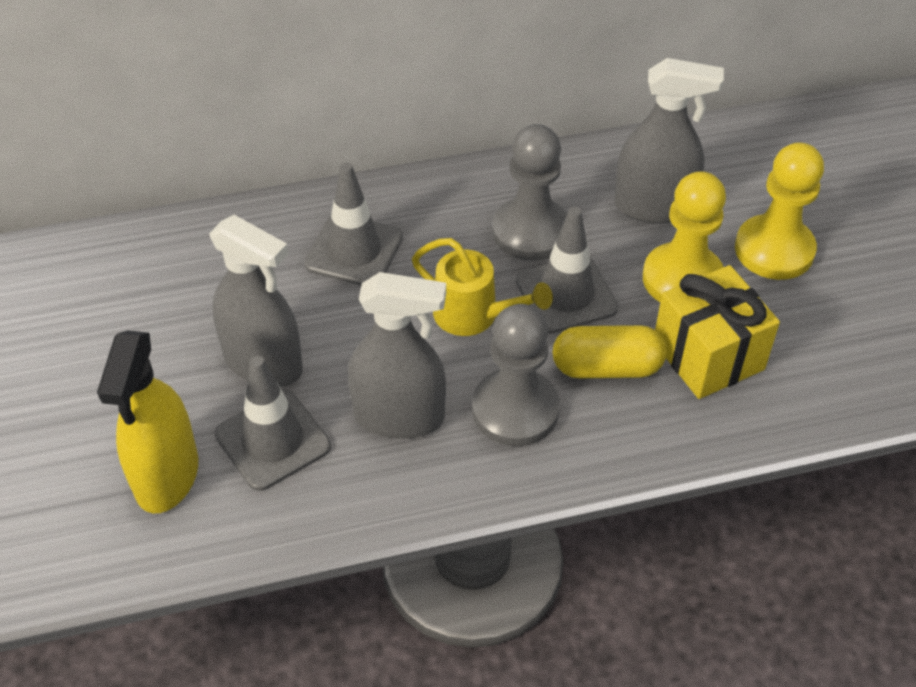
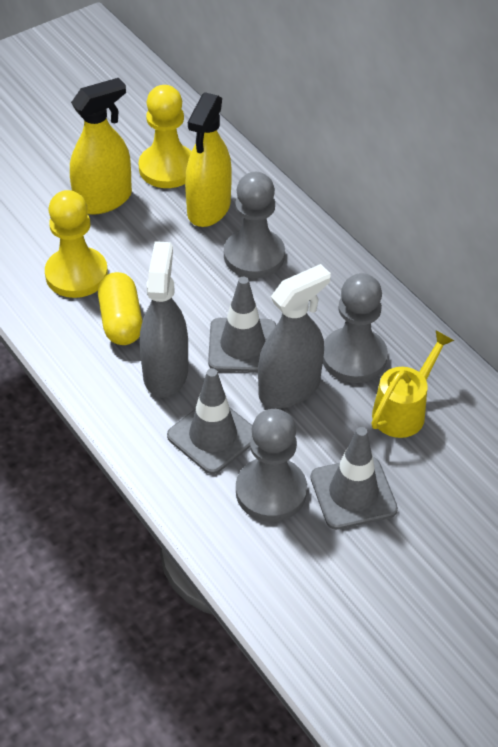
grey pawn: 2 -> 3
grey spray bottle: 3 -> 2
yellow gift: 1 -> 0
yellow spray bottle: 1 -> 2

